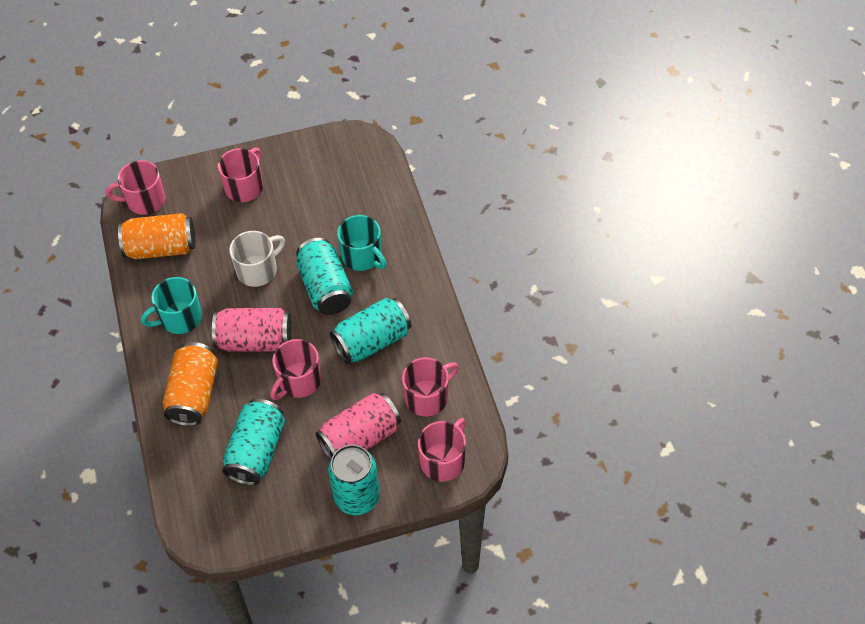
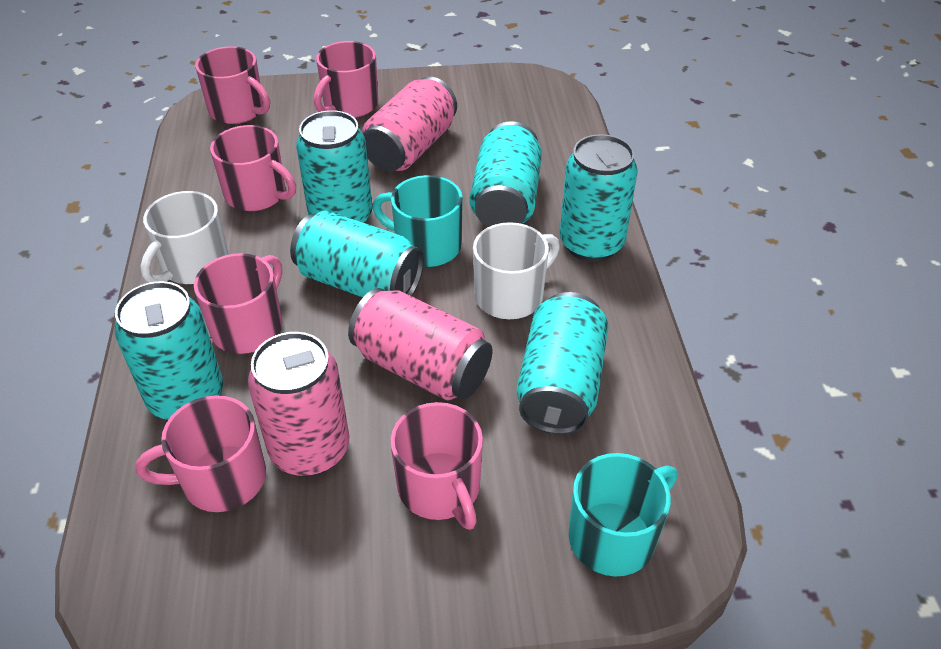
orange can: 2 -> 0
pink can: 2 -> 3
pink mug: 5 -> 6
turquoise can: 4 -> 6
white mug: 1 -> 2

